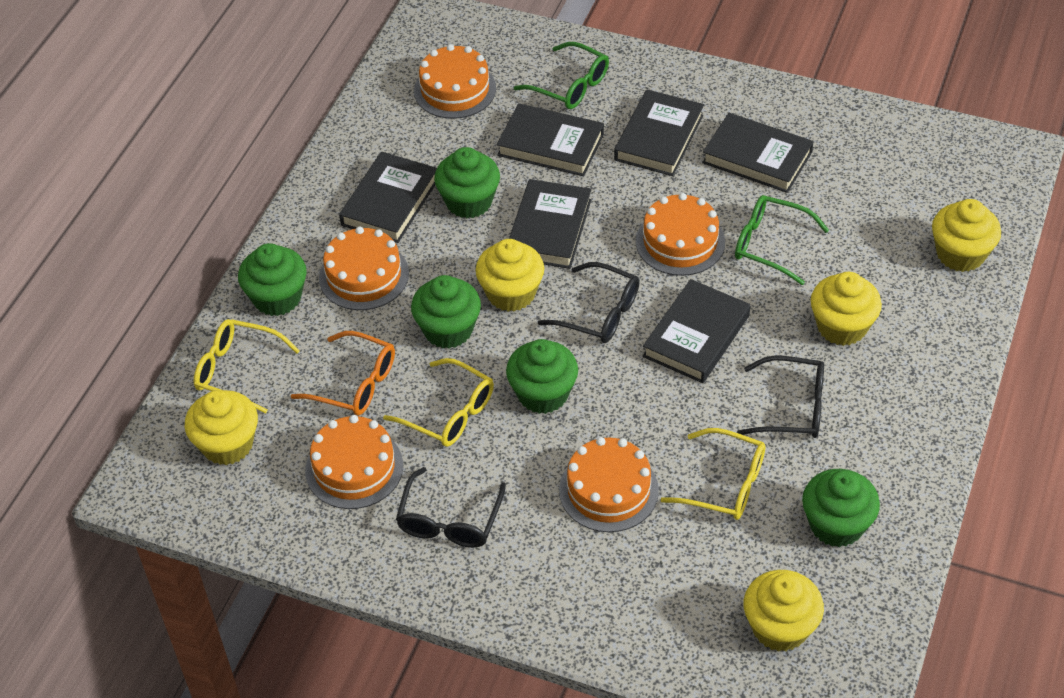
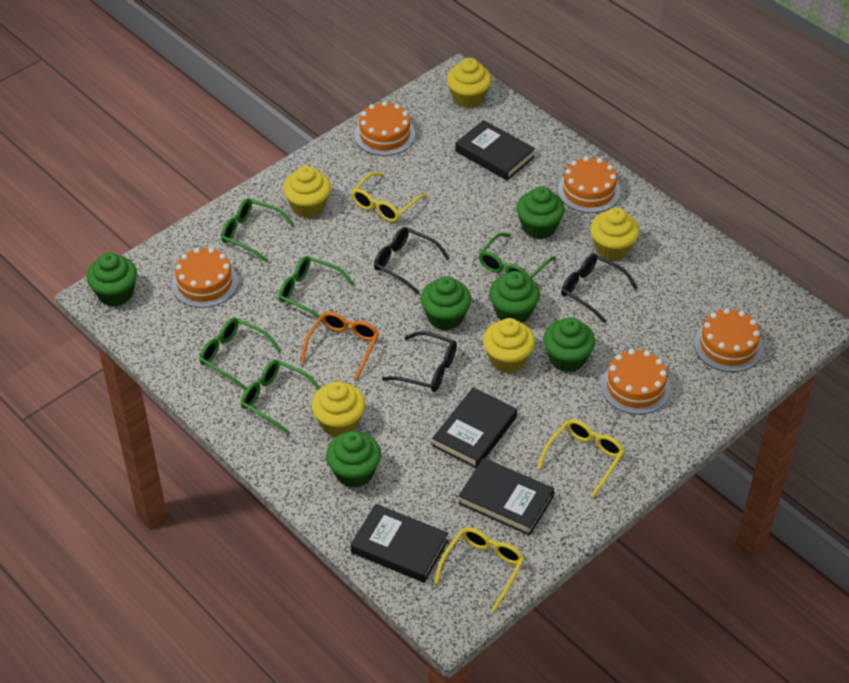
black book: 6 -> 4
green cupcake: 5 -> 6
green glasses: 2 -> 5

